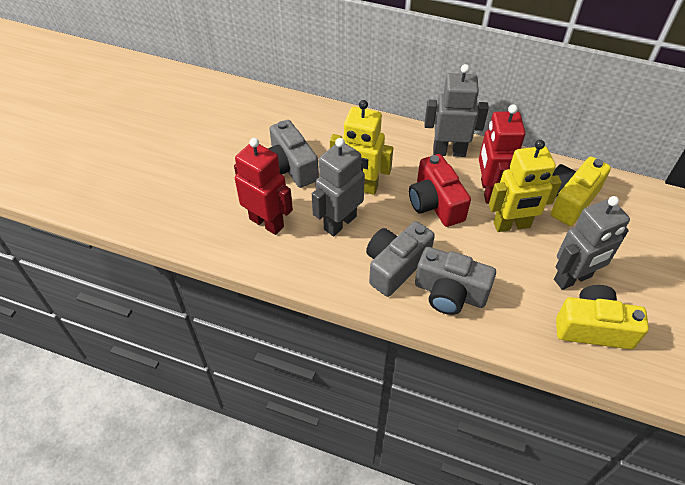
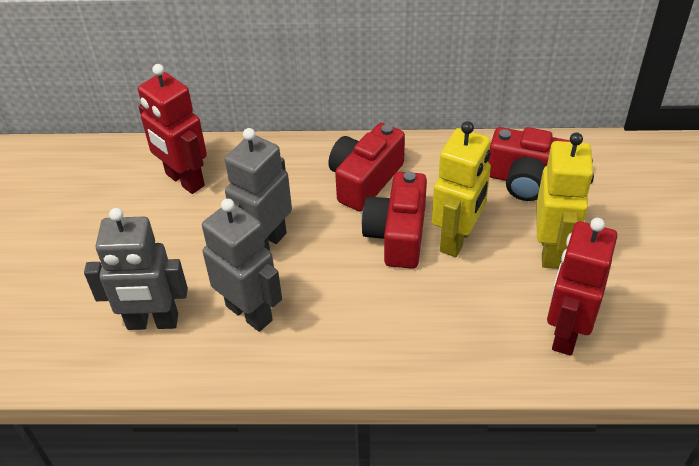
grey camera: 3 -> 0
red camera: 1 -> 3
yellow camera: 2 -> 0

